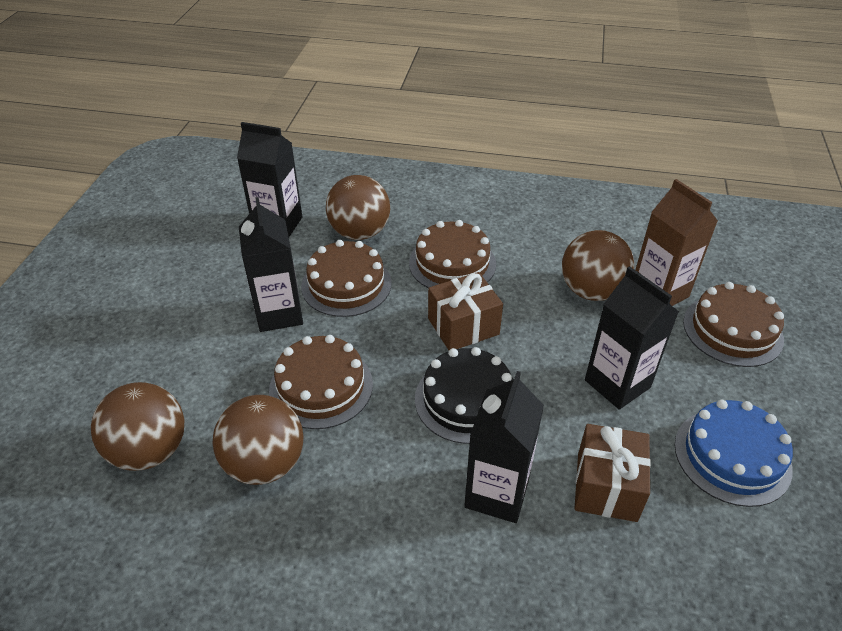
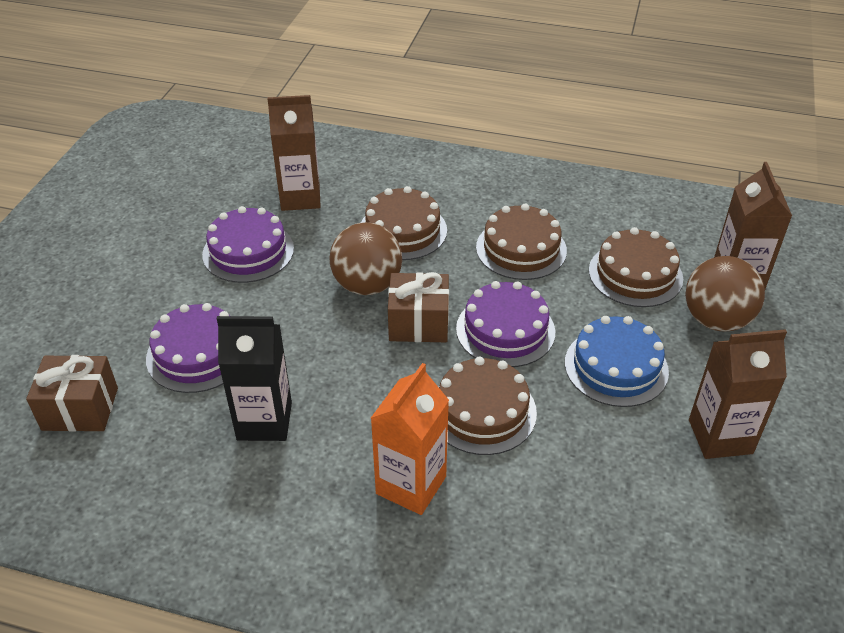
black cake: 1 -> 0
black carton: 4 -> 1
brown ball: 4 -> 2
brown carton: 1 -> 3
orange carton: 0 -> 1
purple cake: 0 -> 3

